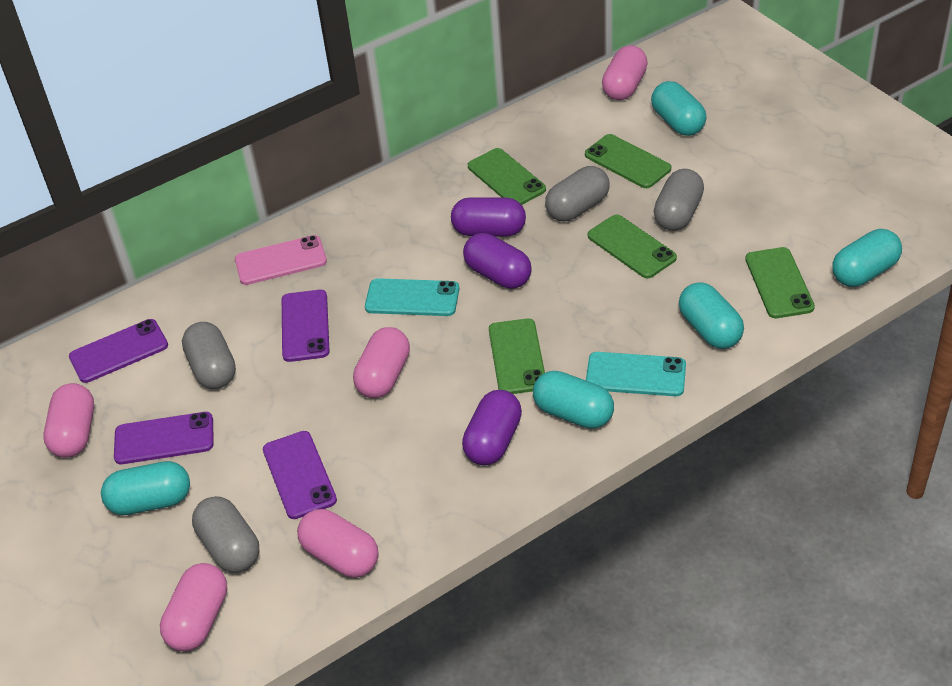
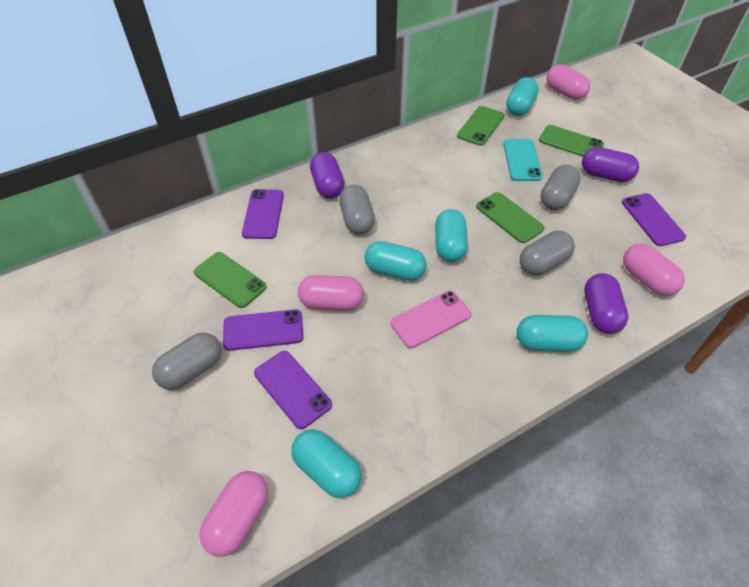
green phone: 5 -> 4
pink capsule: 5 -> 4
turquoise phone: 2 -> 1

